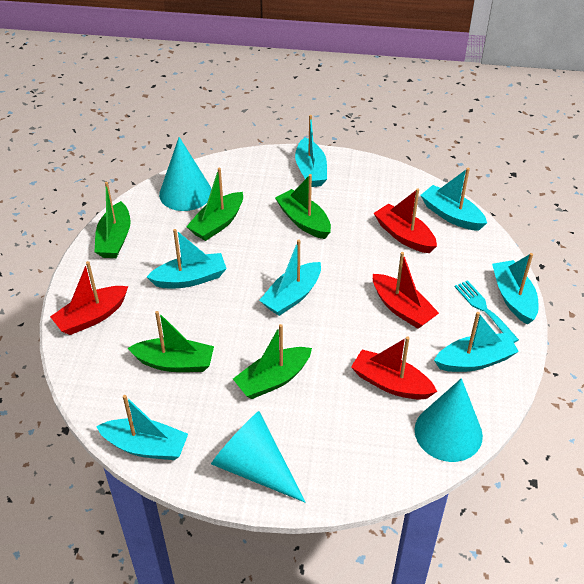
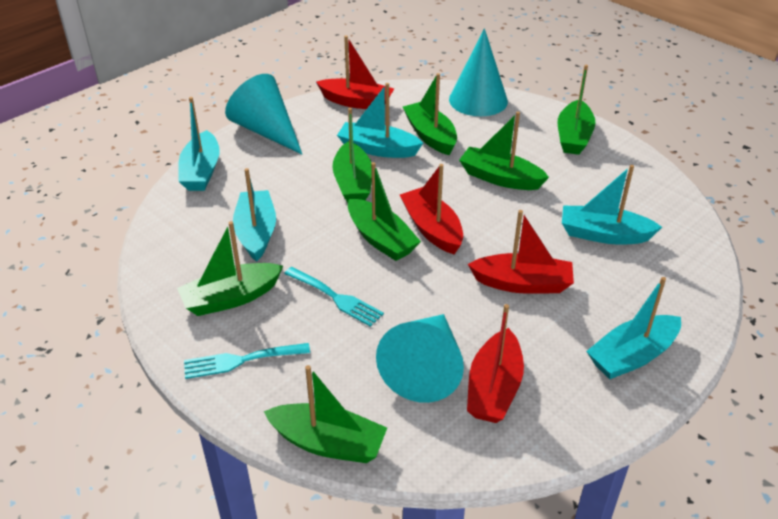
green boat: 5 -> 7
turquoise boat: 7 -> 5
turquoise fork: 1 -> 2

